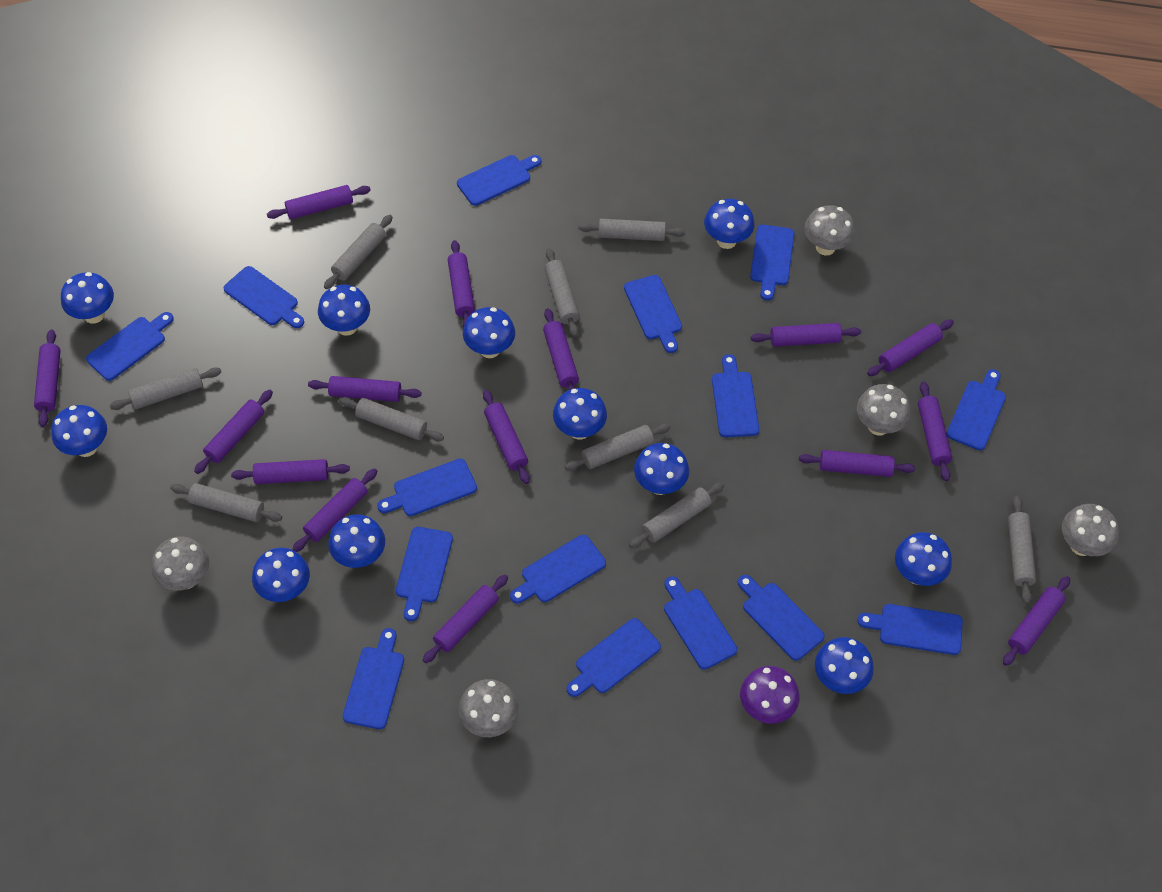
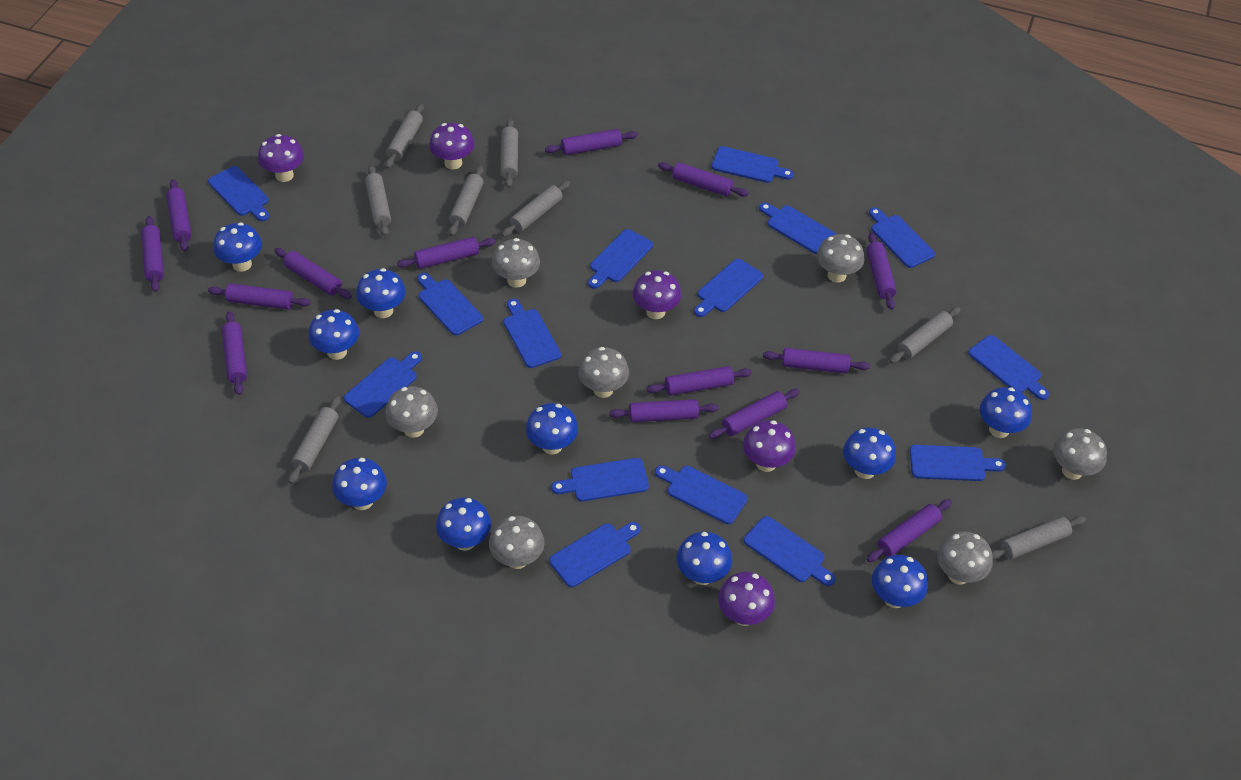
blue mushroom: 11 -> 10
grey mushroom: 5 -> 7
grey rolling pin: 9 -> 8
purple mushroom: 1 -> 5
purple rolling pin: 15 -> 14

